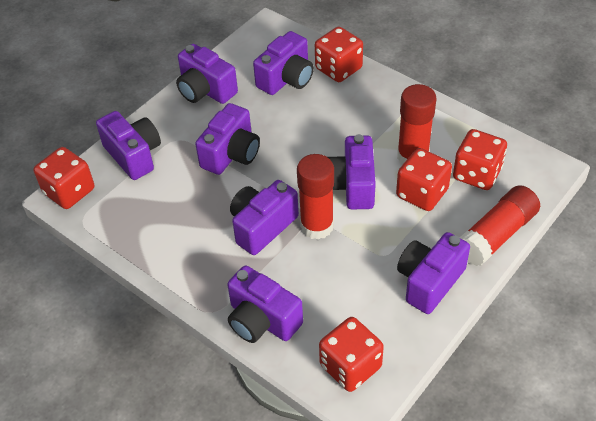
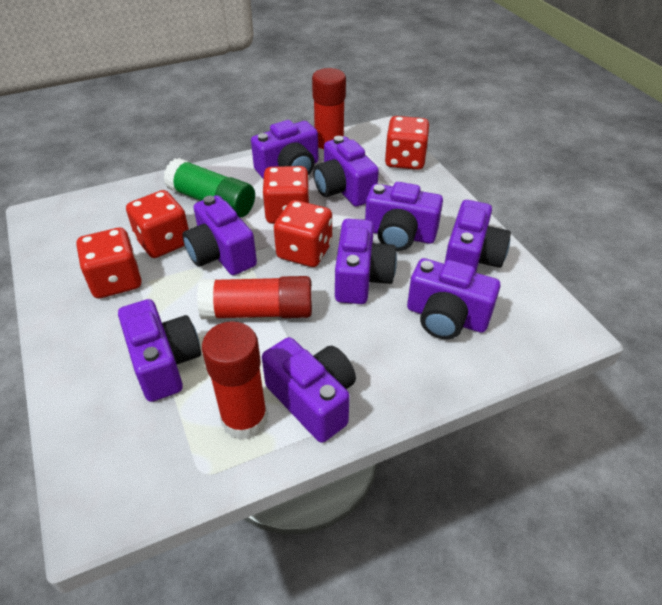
green glue stick: 0 -> 1
purple camera: 8 -> 9

